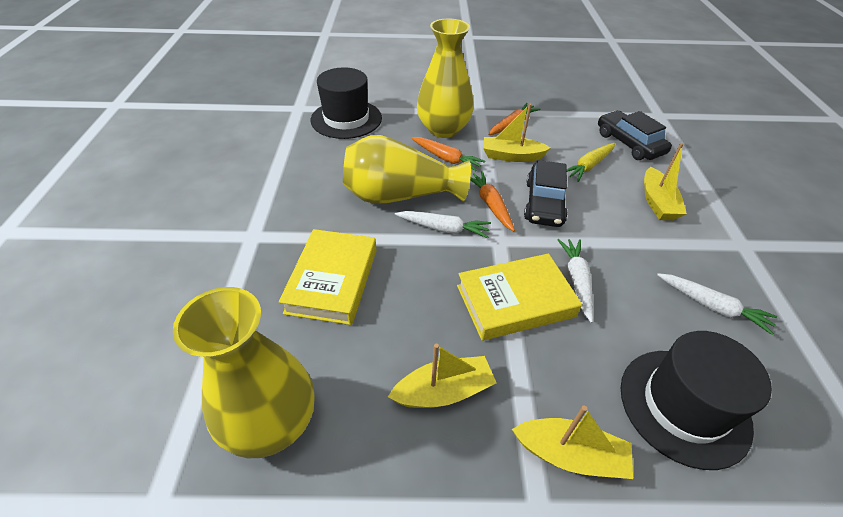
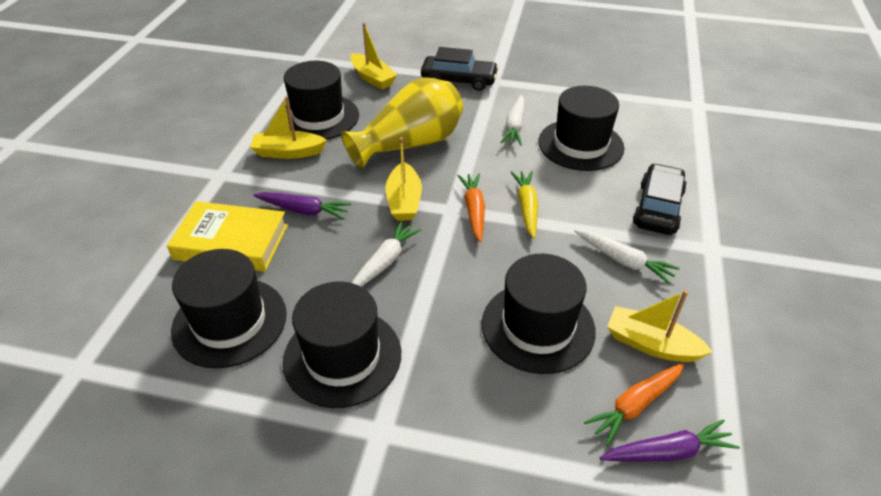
black hat: 2 -> 5
orange carrot: 3 -> 2
purple carrot: 0 -> 2
yellow book: 2 -> 1
yellow vase: 3 -> 1

